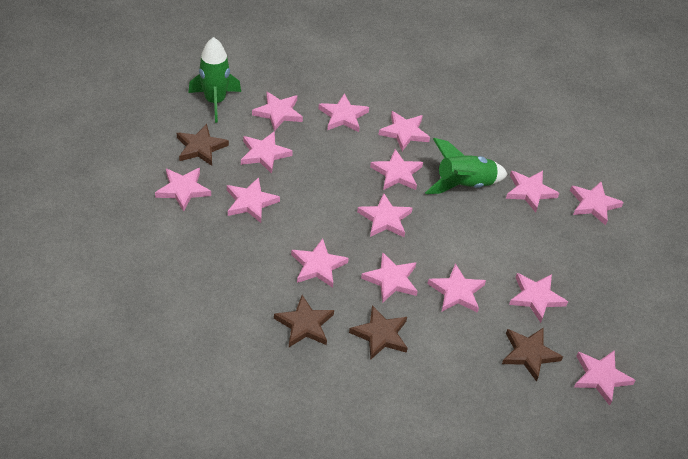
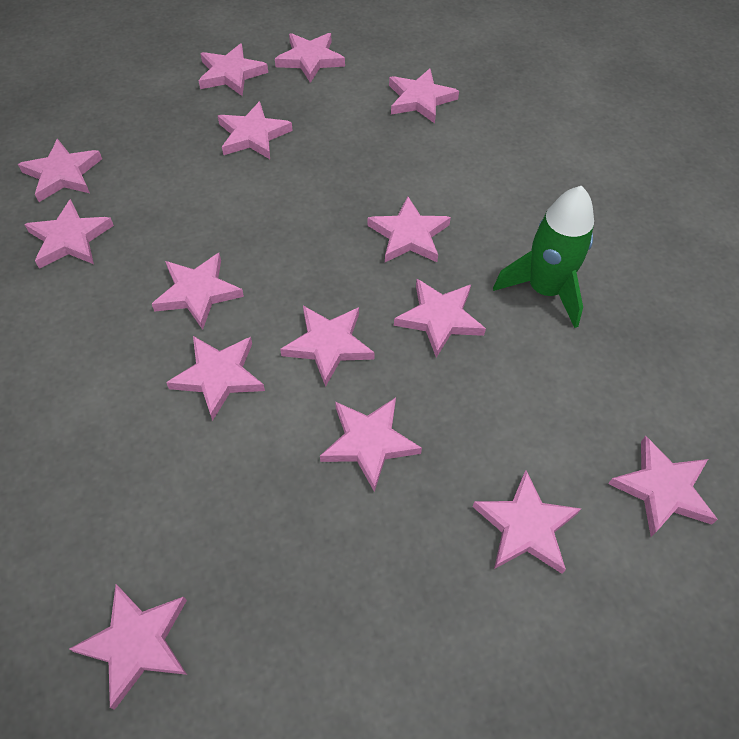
brown star: 4 -> 0
green rocket: 2 -> 1

